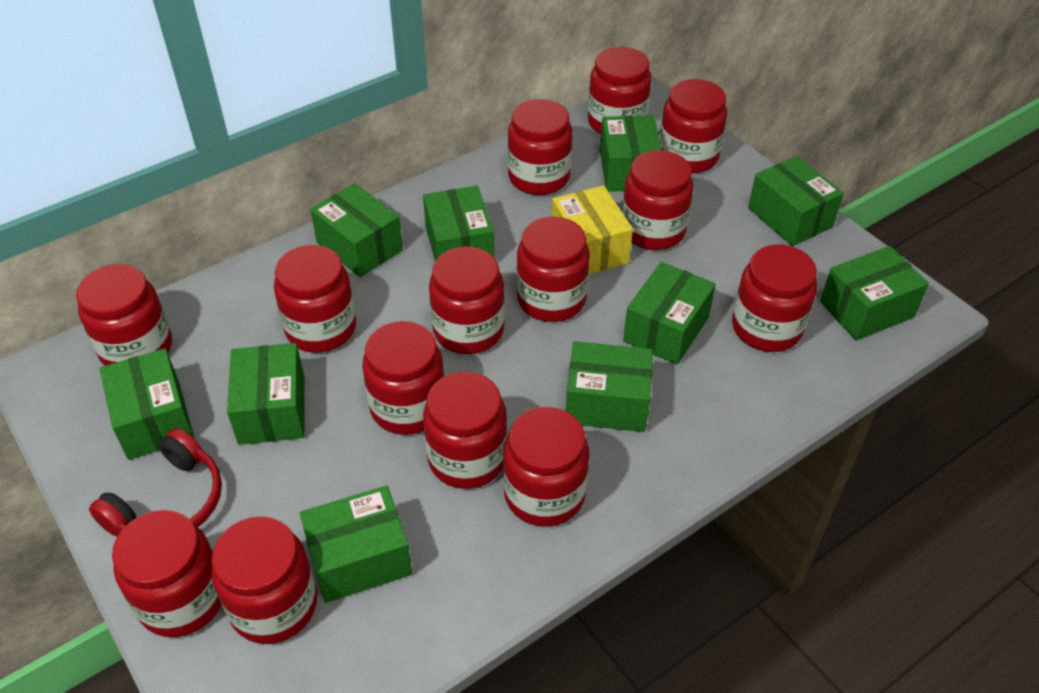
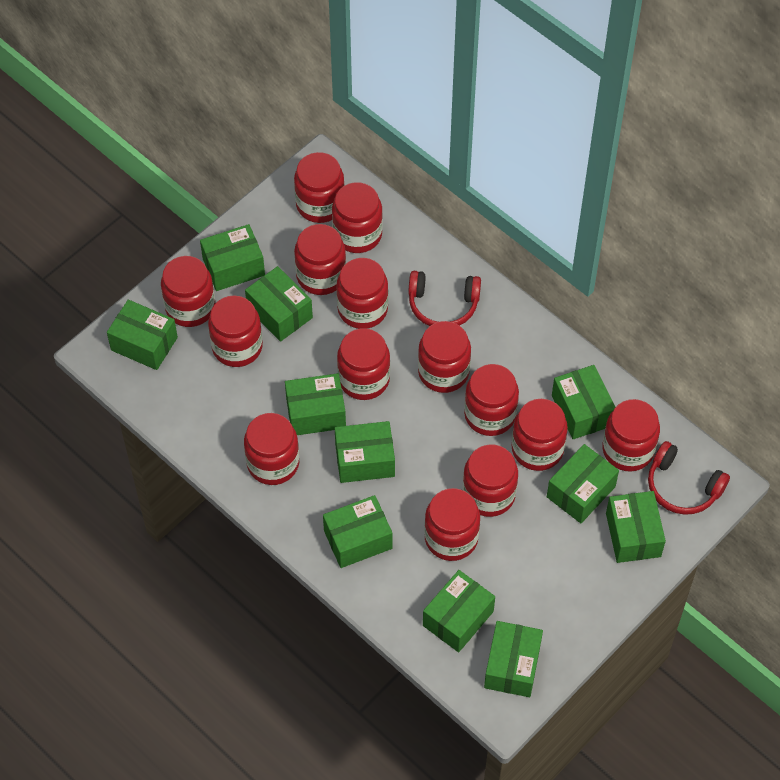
green box: 10 -> 11
red headphones: 1 -> 2
yellow box: 1 -> 0

